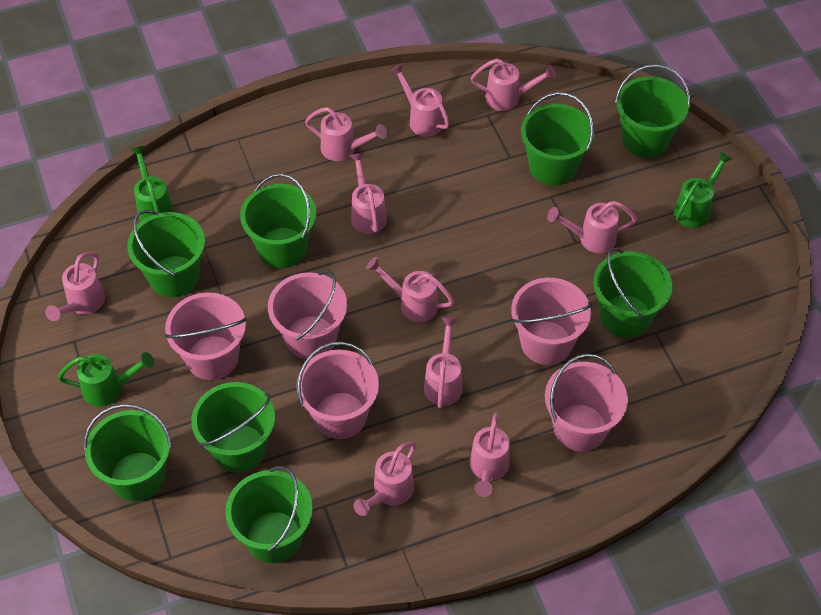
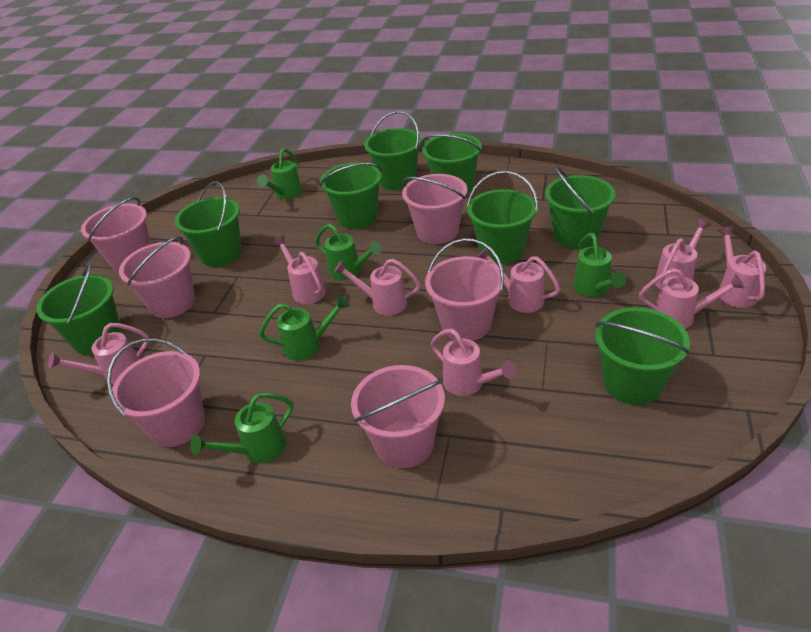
green watering can: 3 -> 5
pink bucket: 5 -> 6
pink watering can: 10 -> 8

